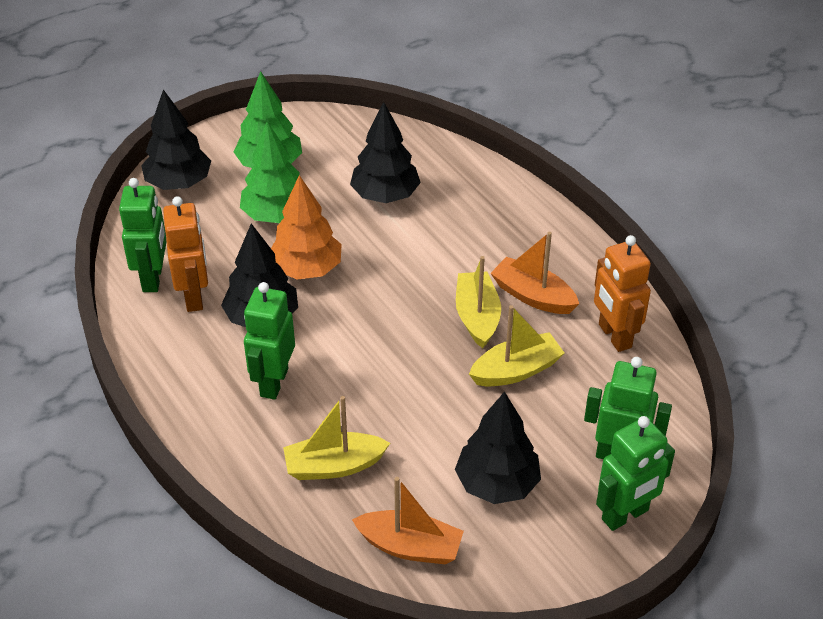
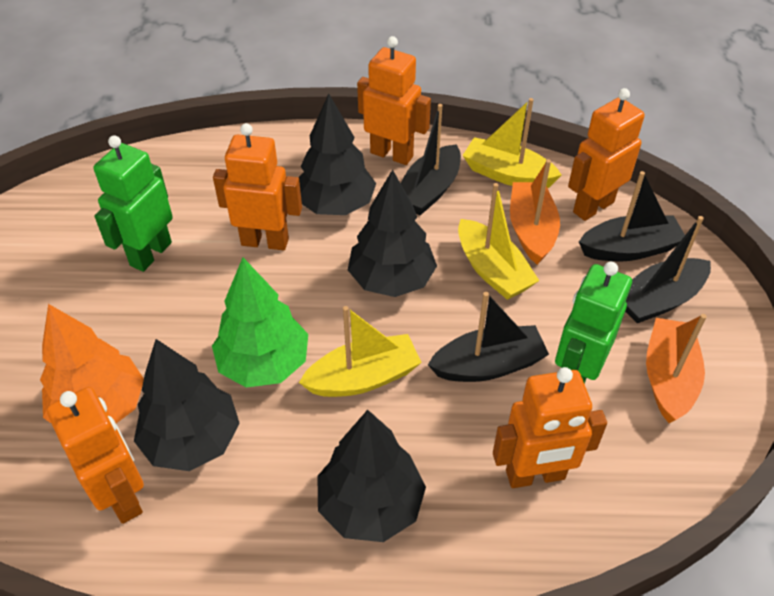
black boat: 0 -> 4
green robot: 4 -> 2
green tree: 2 -> 1
orange robot: 2 -> 5

